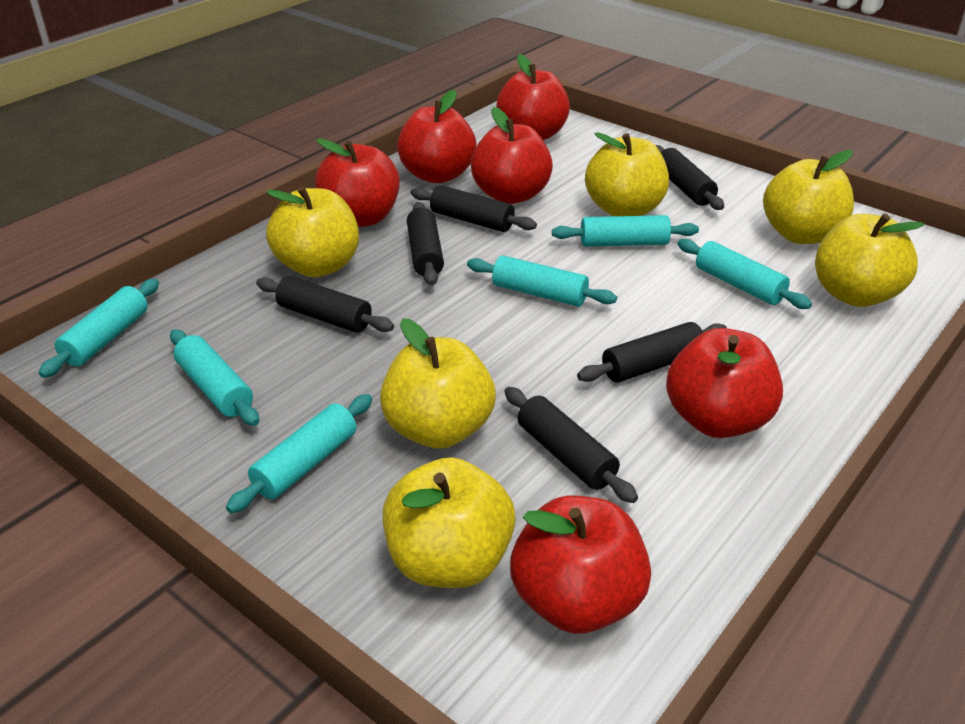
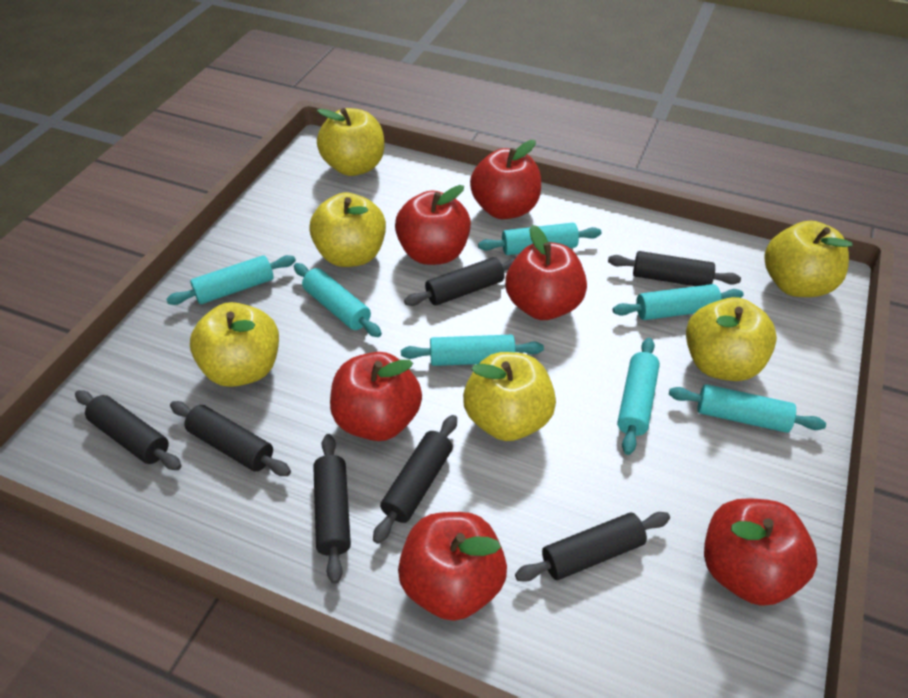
black rolling pin: 6 -> 7
turquoise rolling pin: 6 -> 7

